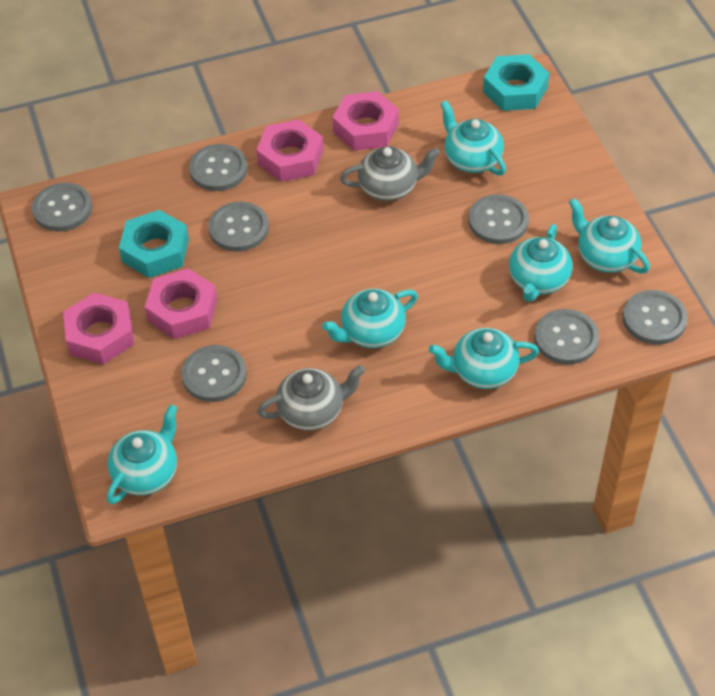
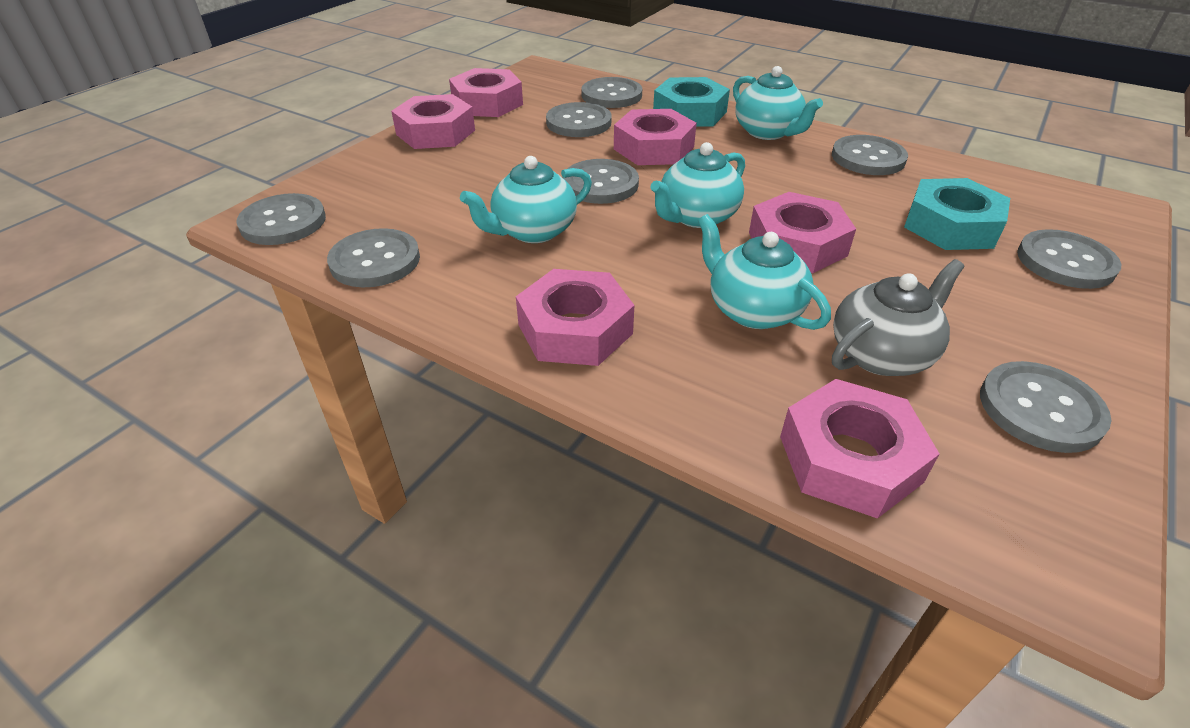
grey button: 7 -> 8
grey teapot: 2 -> 1
pink nut: 4 -> 6
turquoise teapot: 6 -> 4

